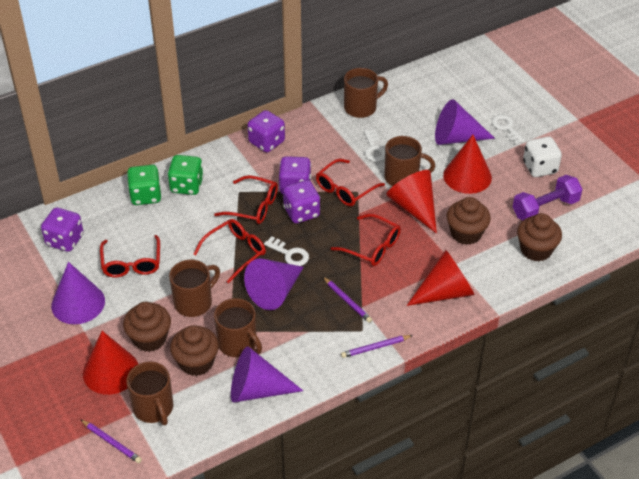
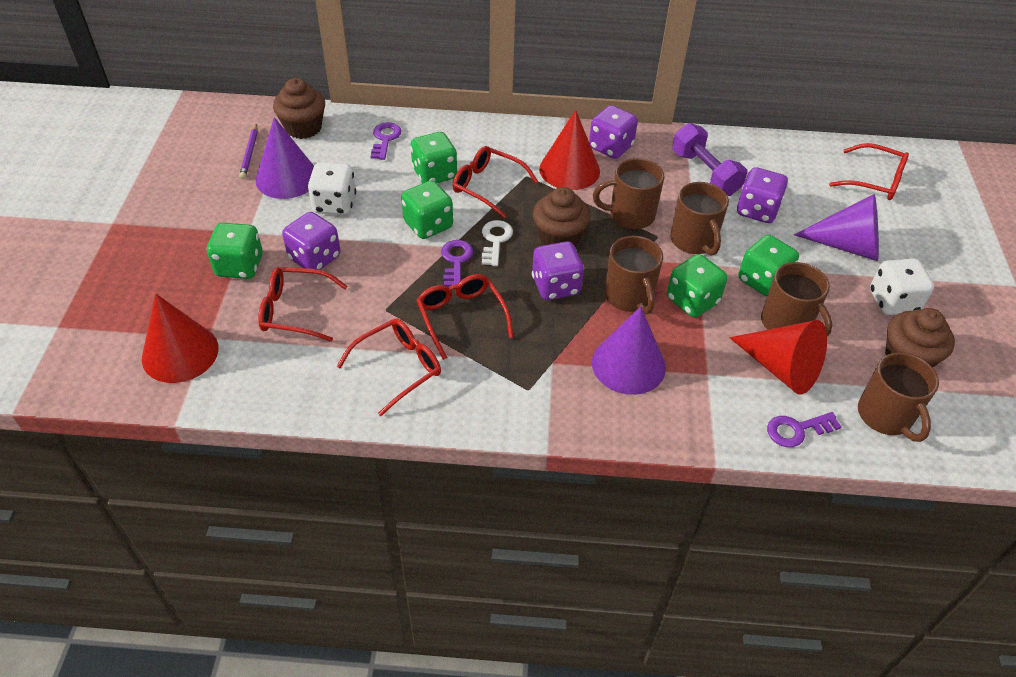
brown cupcake: 4 -> 3
green dice: 2 -> 5
purple cone: 4 -> 3
purple key: 0 -> 3
purple pencil: 3 -> 1
red cone: 4 -> 3
white dice: 1 -> 2
white key: 3 -> 1

